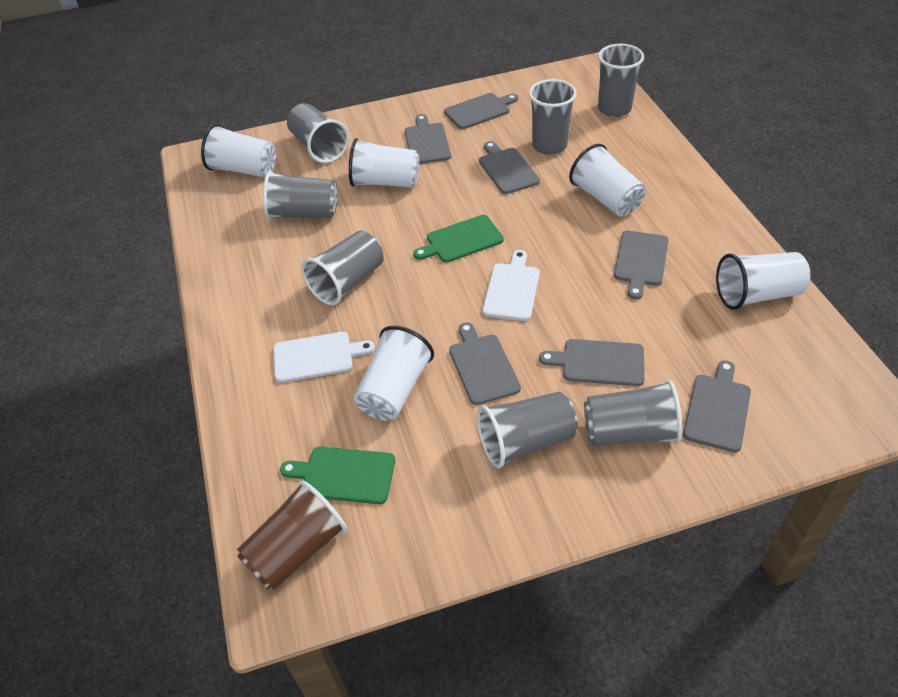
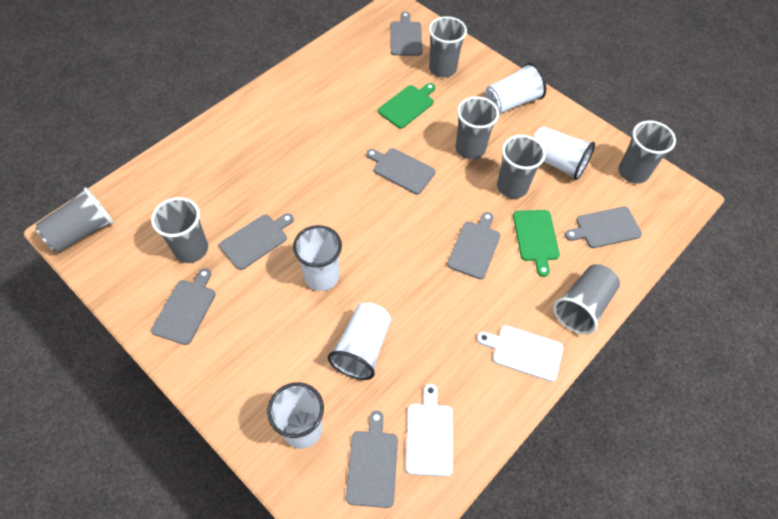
brown cup: 1 -> 0

